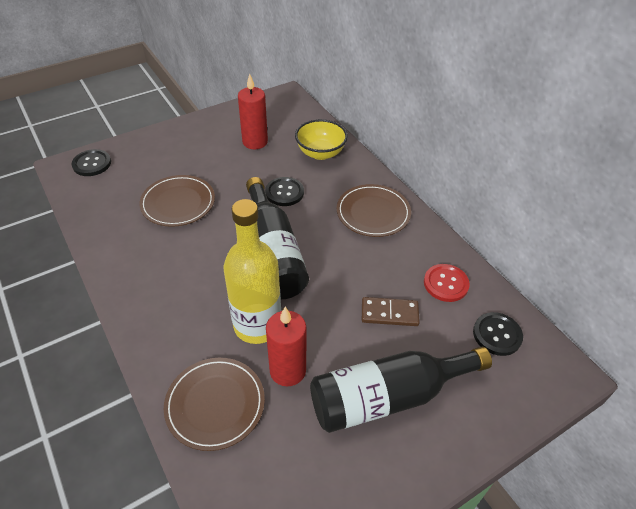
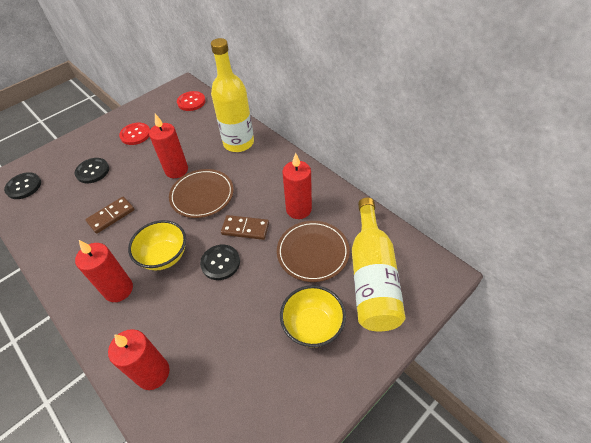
black bottle: 2 -> 0
brown domino: 1 -> 2
brown plate: 3 -> 2
red button: 1 -> 2
red candle: 2 -> 4
yellow bottle: 1 -> 2
yellow bowl: 1 -> 2

